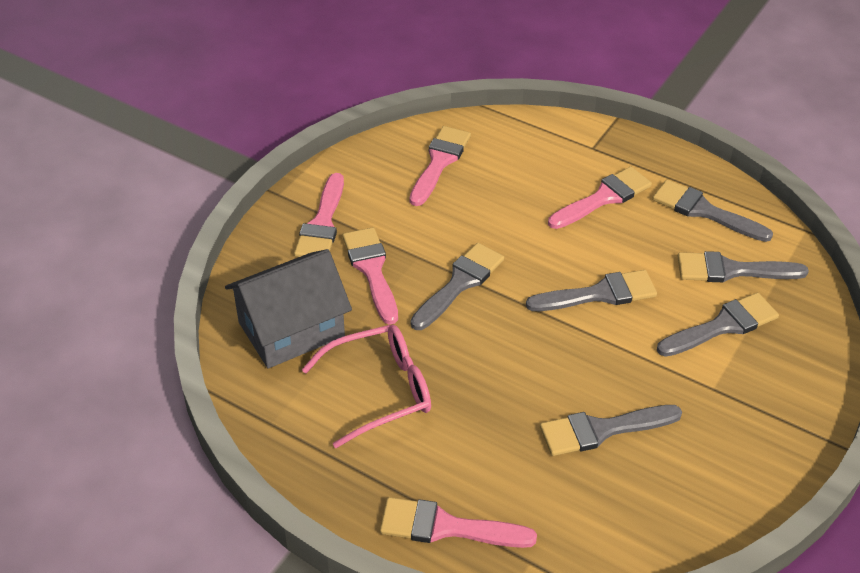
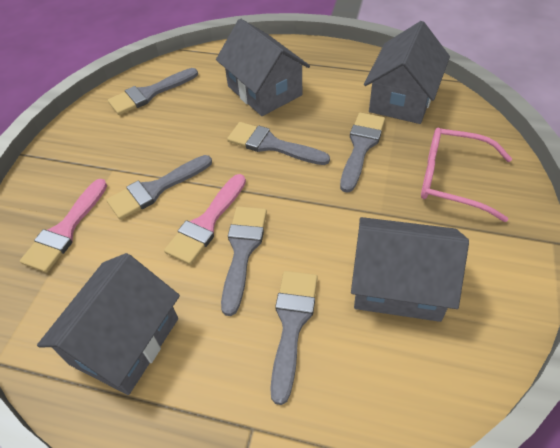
grey house: 1 -> 4
pink brush: 5 -> 2

